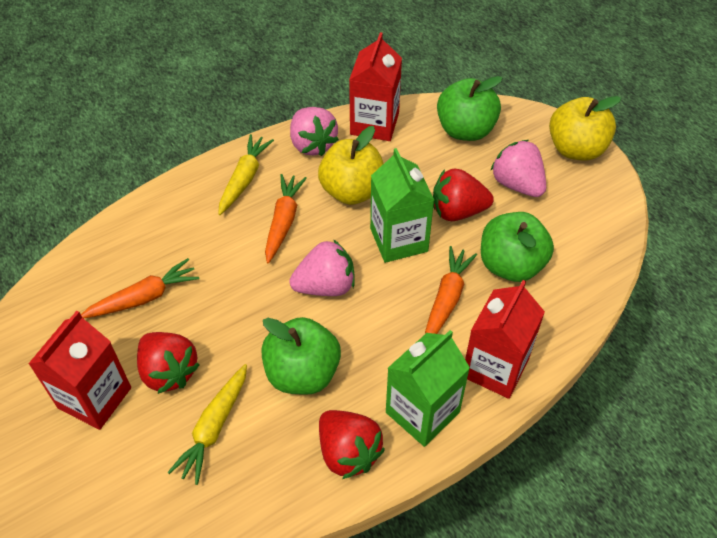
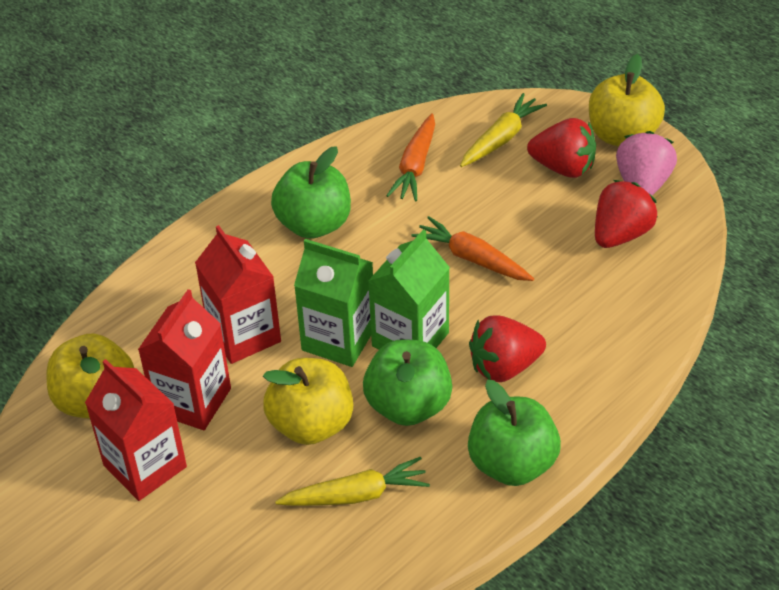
orange carrot: 3 -> 2
pink strawberry: 3 -> 1
yellow apple: 2 -> 3

